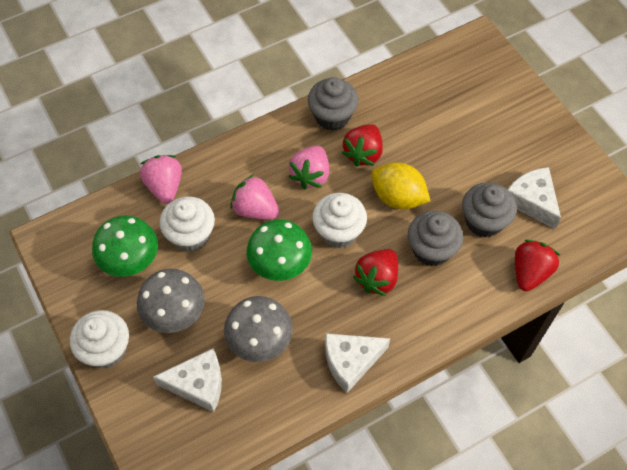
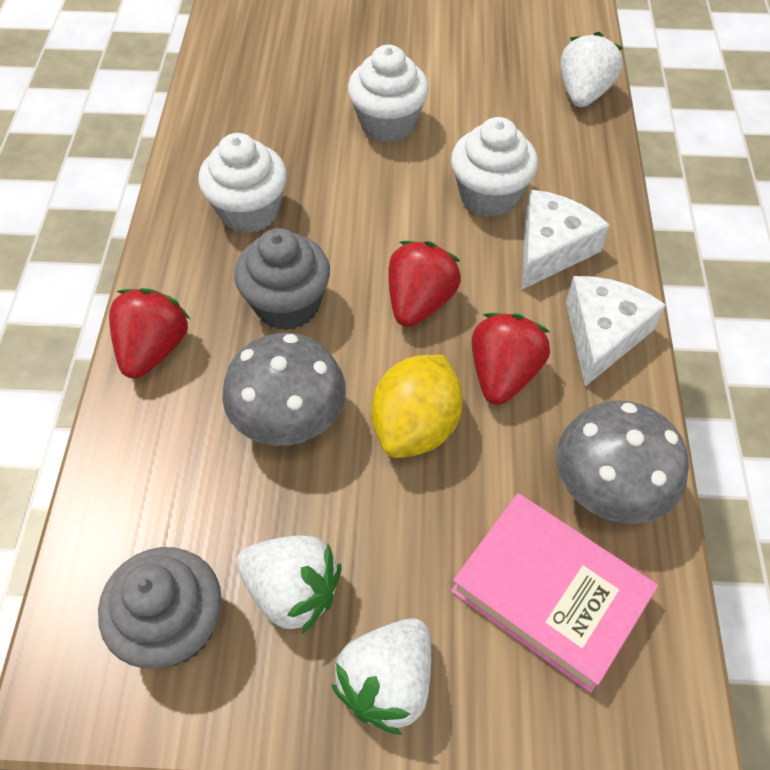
green mushroom: 2 -> 0
grey cupcake: 3 -> 2
pink book: 0 -> 1
pink strawberry: 3 -> 0
white cheese: 3 -> 2
white strawberry: 0 -> 3

